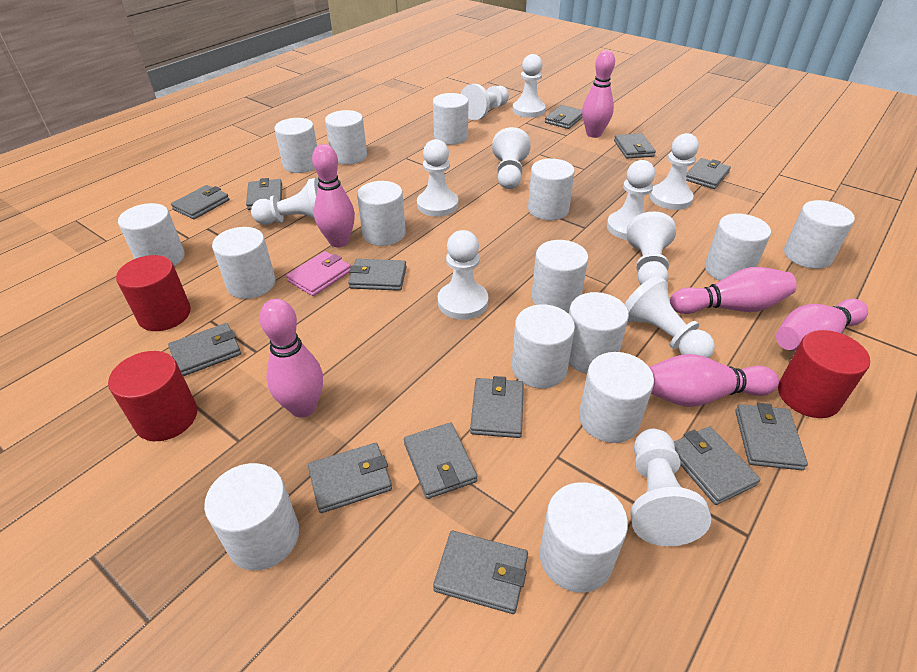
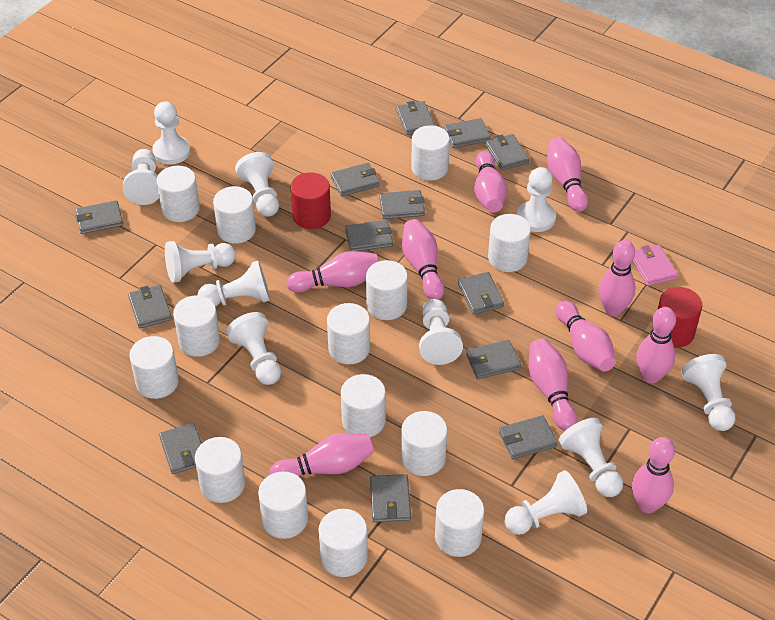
pink bowling pin: 6 -> 10
red cylinder: 3 -> 2
white cylinder: 15 -> 14

